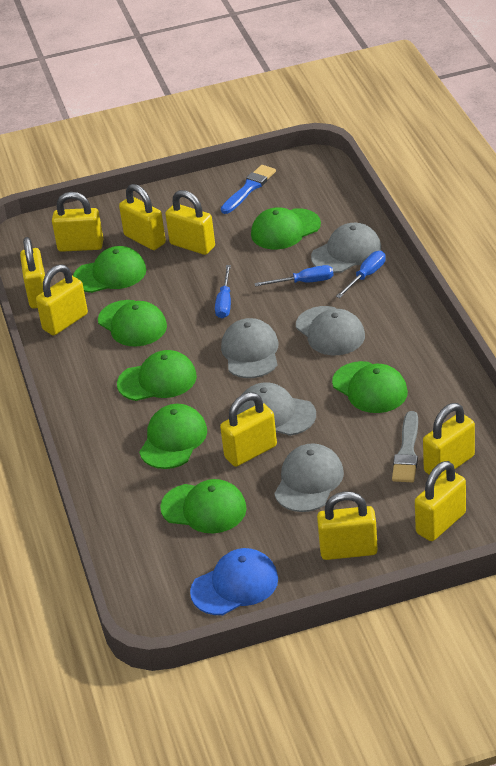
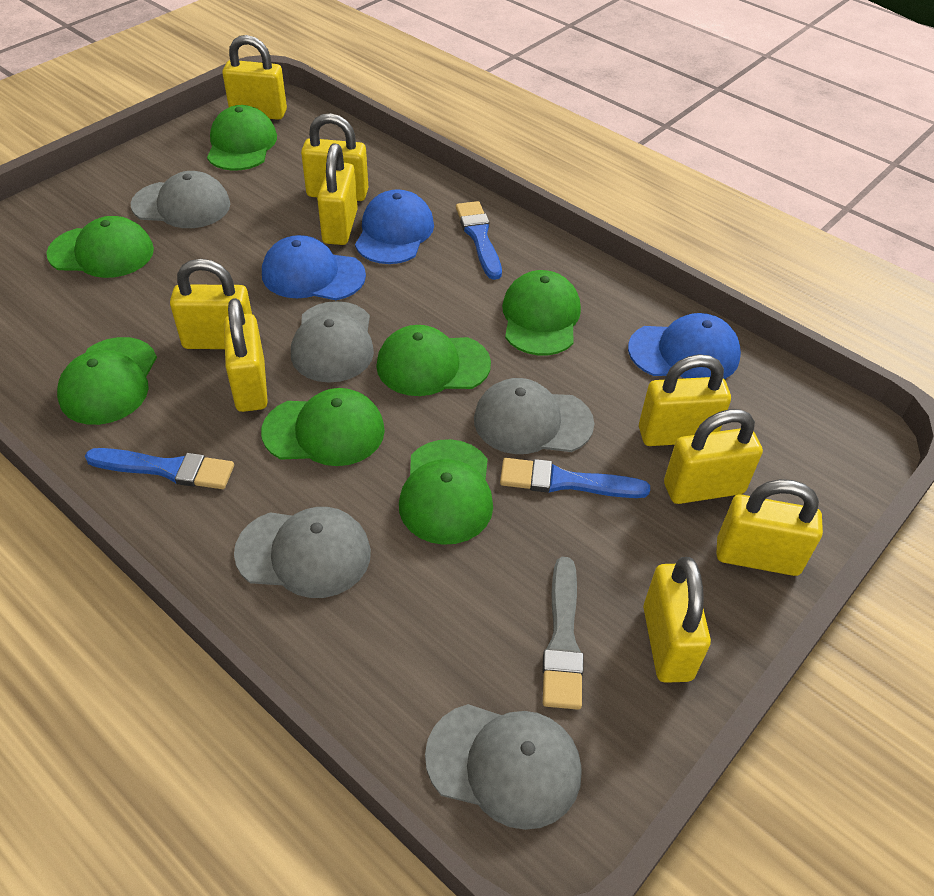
blue brush: 1 -> 3
blue cap: 1 -> 3
blue screwdriver: 3 -> 0

